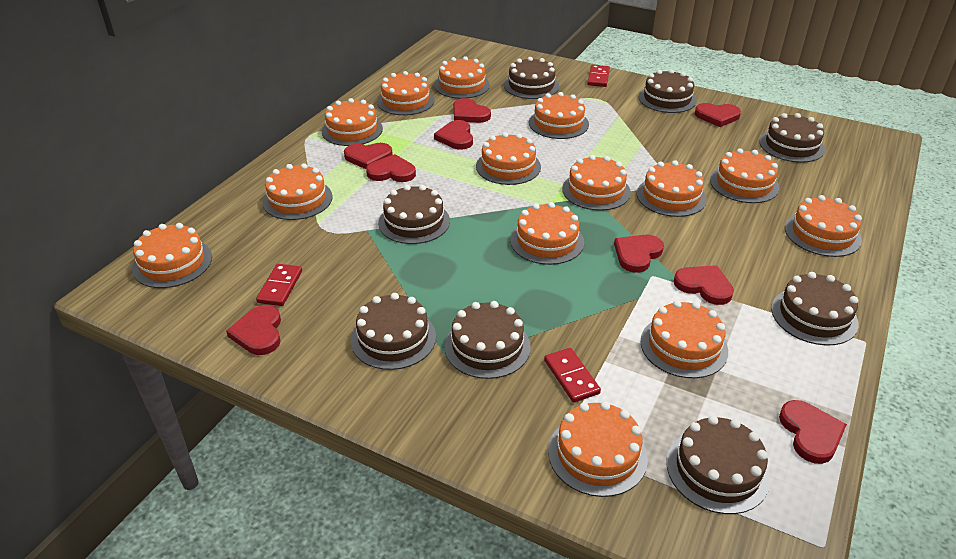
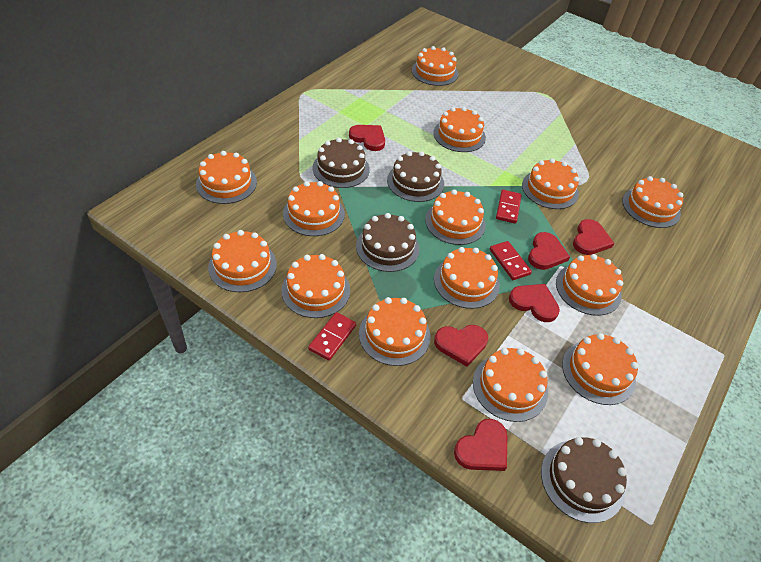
brown cake: 8 -> 4
red heart: 9 -> 6

